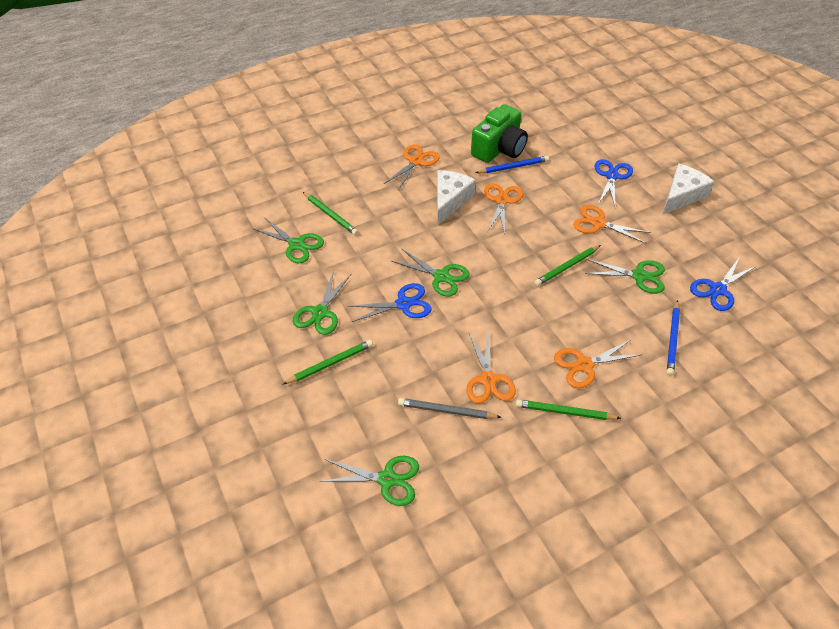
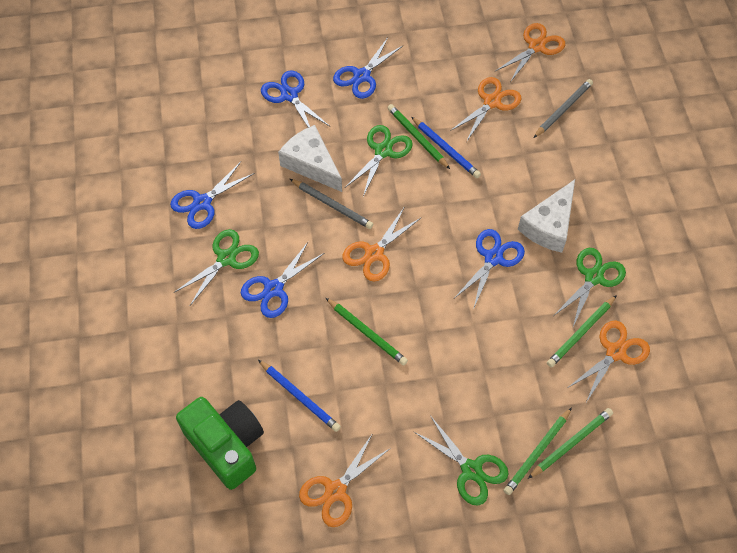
blue scissors: 3 -> 5
green pencil: 4 -> 5
green scissors: 5 -> 4
grey pencil: 1 -> 2

